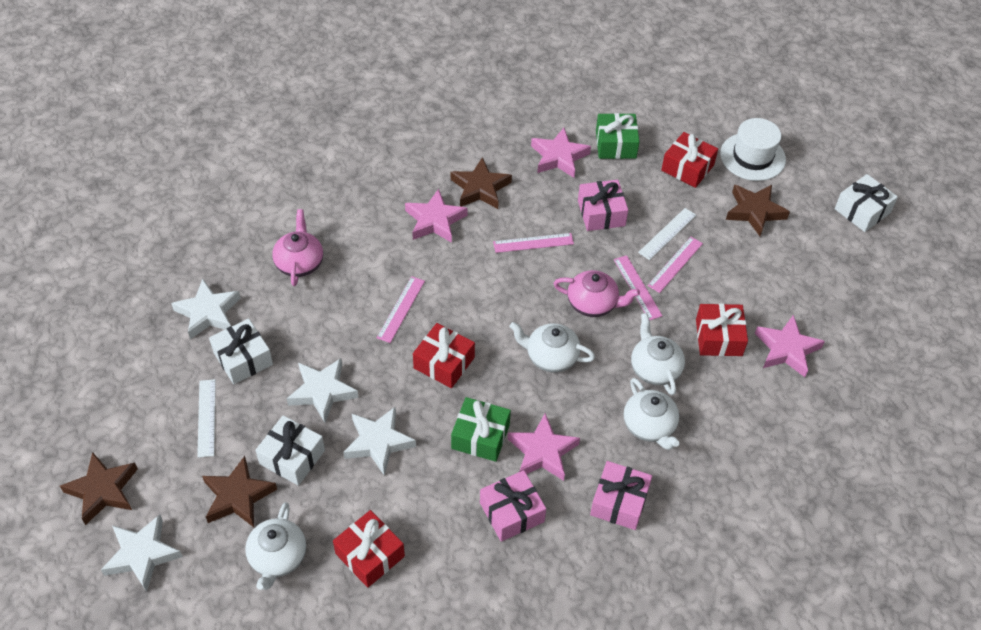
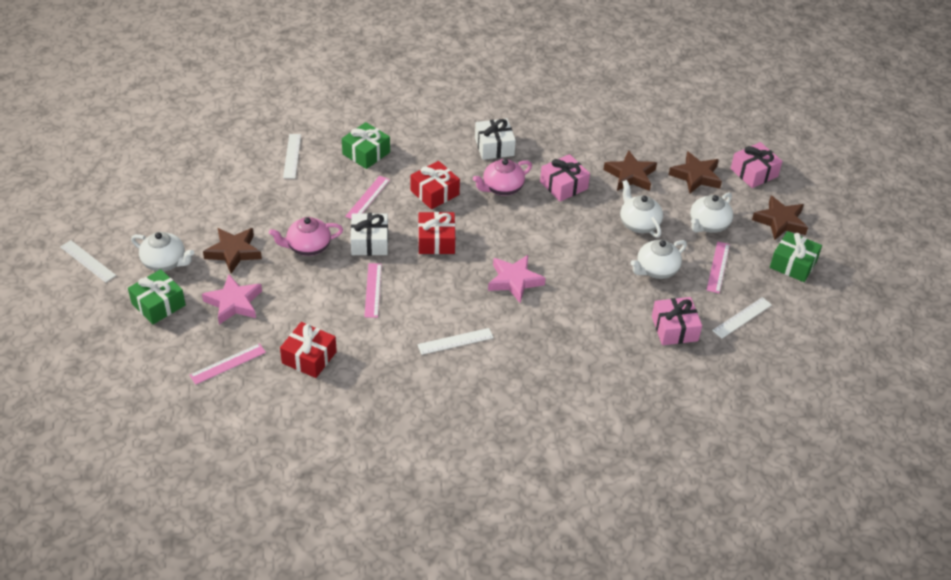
green gift: 2 -> 3
pink star: 4 -> 2
red gift: 4 -> 3
white gift: 3 -> 2
white hat: 1 -> 0
white ruler: 2 -> 4
white star: 4 -> 0

